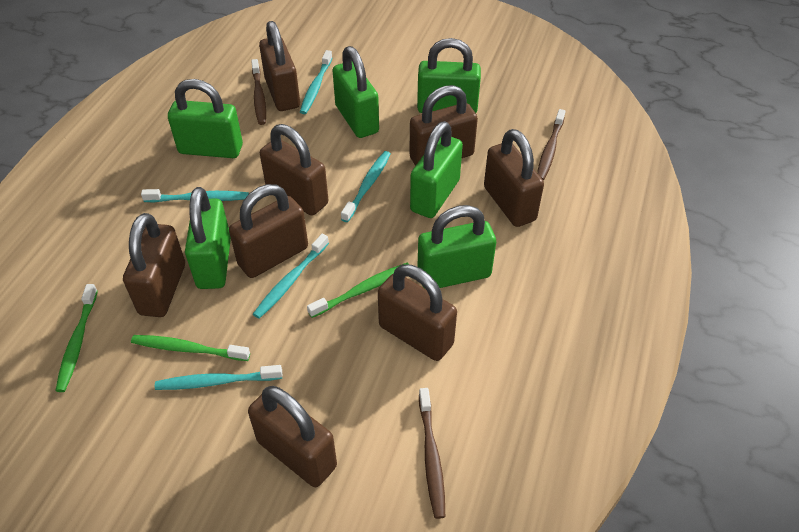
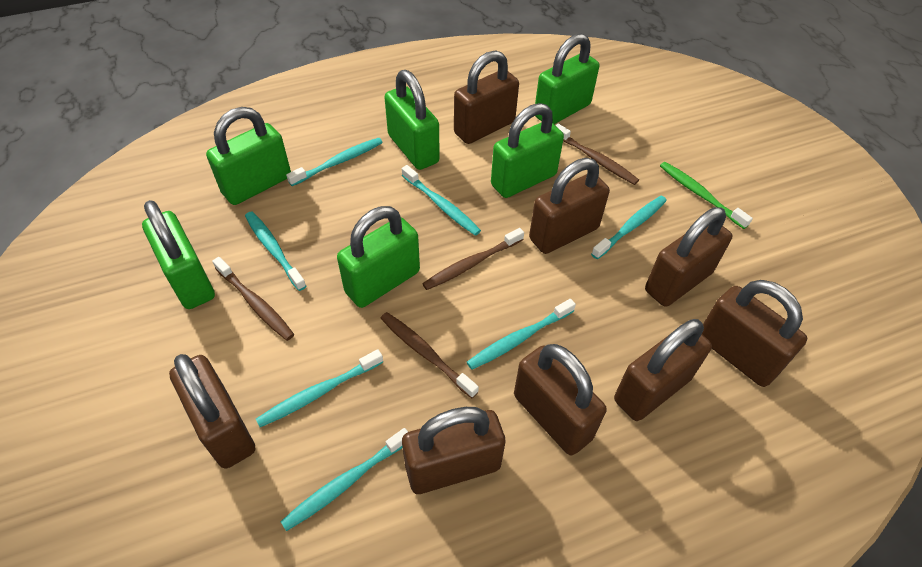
brown toothbrush: 3 -> 4
green toothbrush: 3 -> 1
turquoise toothbrush: 5 -> 7

